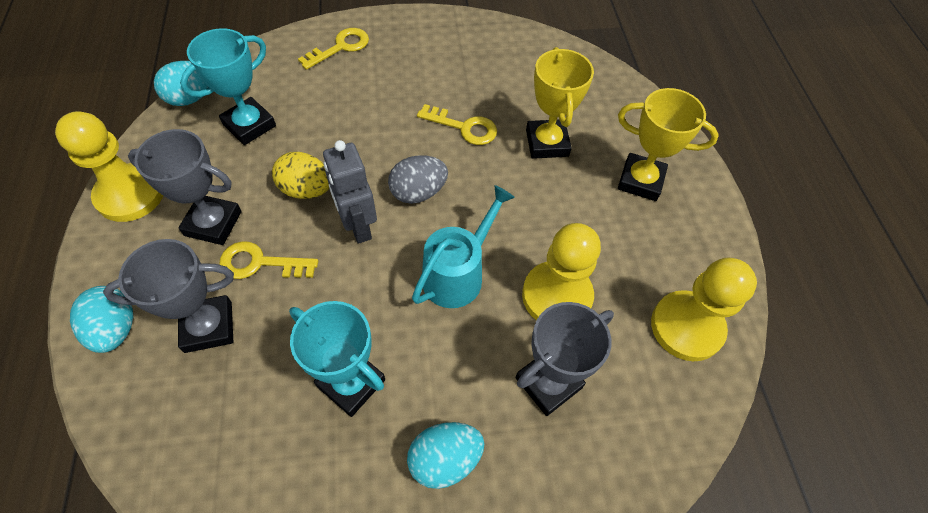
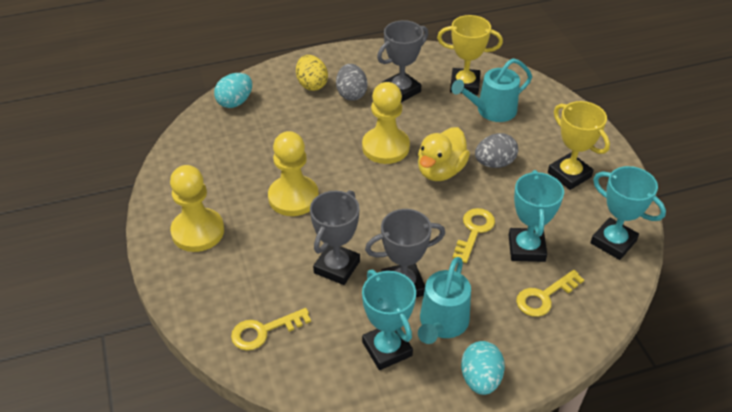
grey egg: 1 -> 2
grey robot: 1 -> 0
turquoise egg: 3 -> 2
turquoise trophy: 2 -> 3
turquoise watering can: 1 -> 2
yellow duck: 0 -> 1

